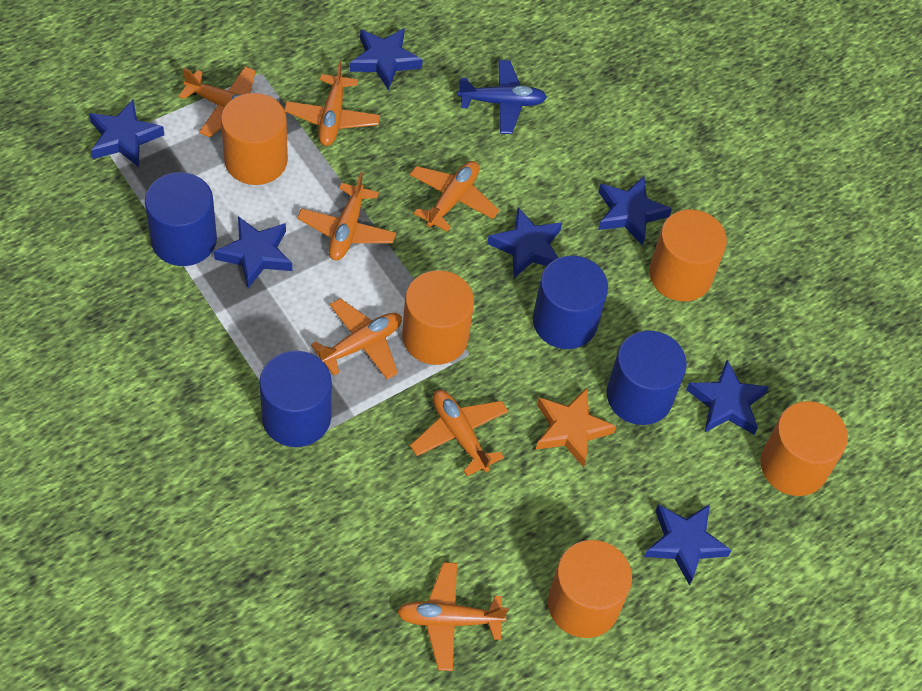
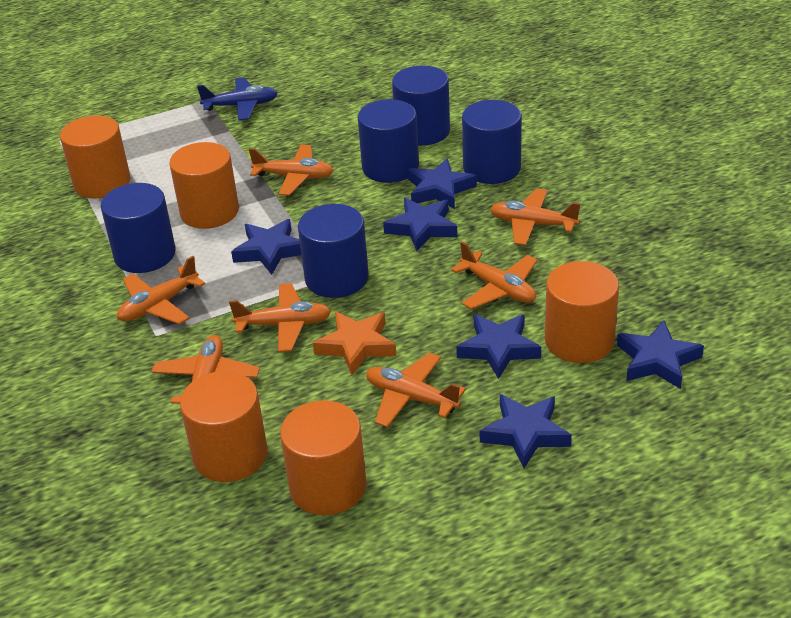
blue cylinder: 4 -> 5
blue star: 7 -> 6

